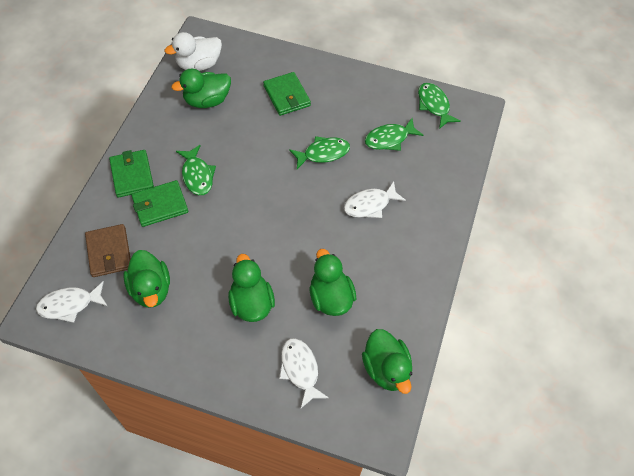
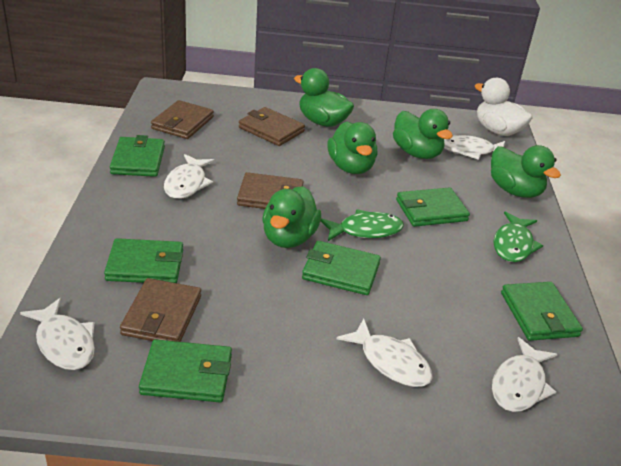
brown wallet: 1 -> 4
green fish: 4 -> 2
green wallet: 3 -> 6
white fish: 3 -> 5

